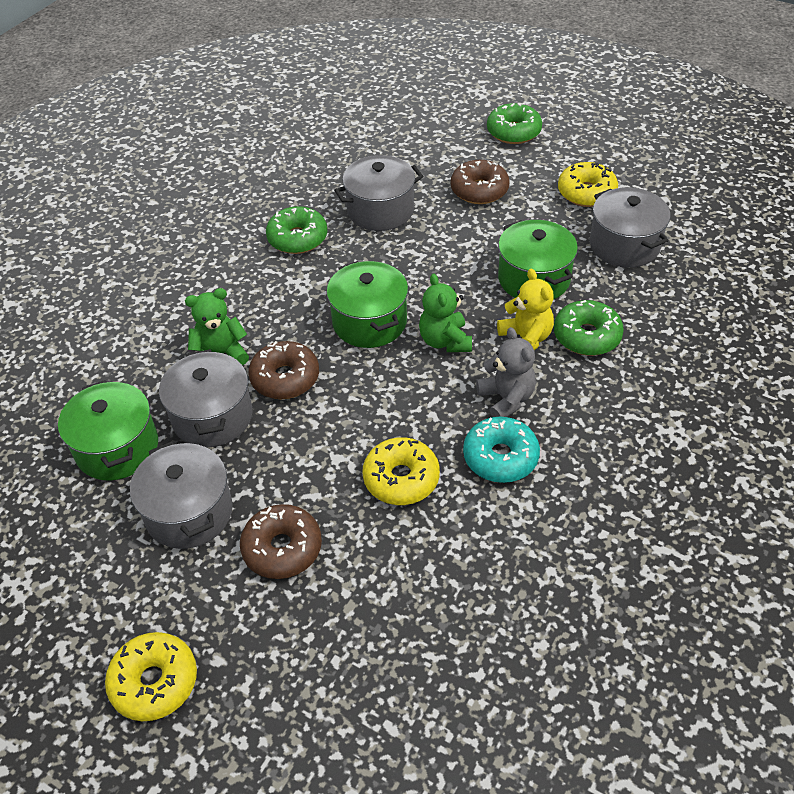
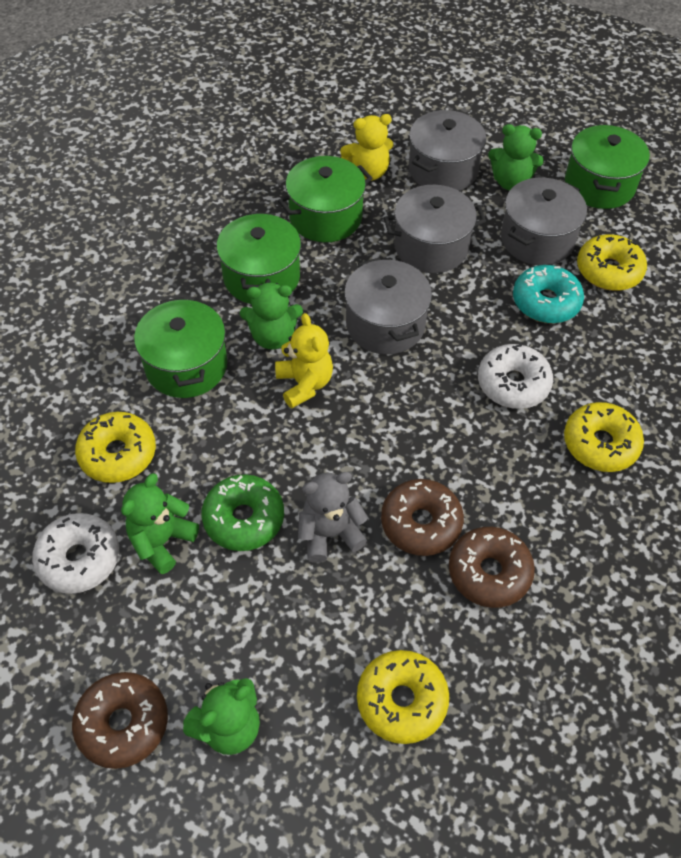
green donut: 3 -> 1
green pot: 3 -> 4
green teddy bear: 2 -> 4
white donut: 0 -> 2
yellow donut: 3 -> 4
yellow teddy bear: 1 -> 2

